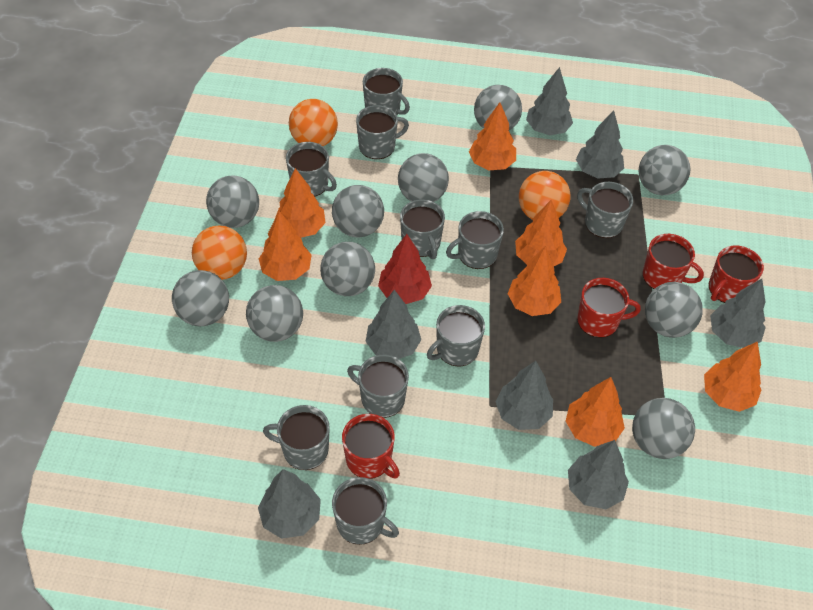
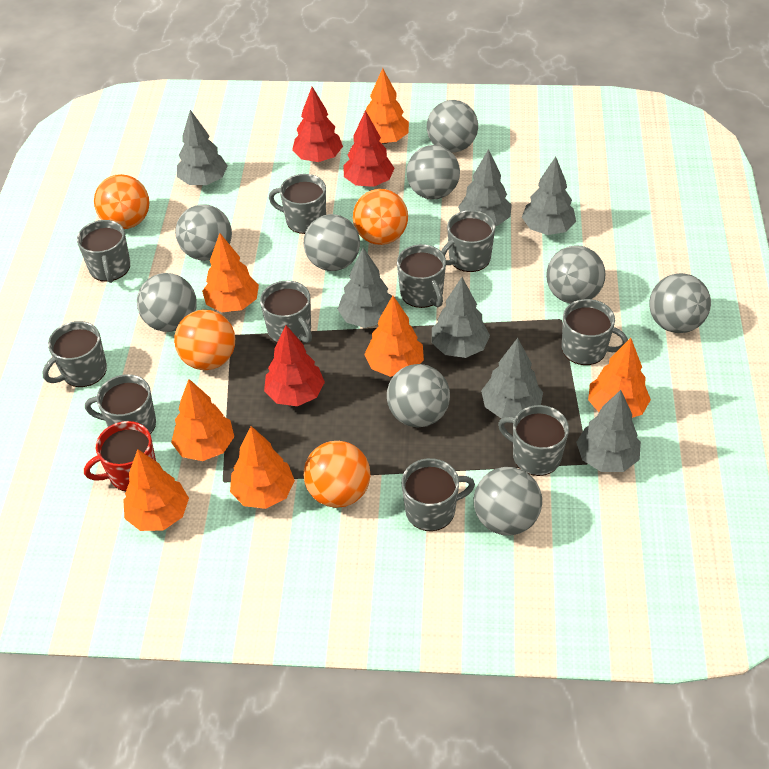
grey ball: 10 -> 9
orange ball: 3 -> 4
red mug: 4 -> 1
red tree: 1 -> 3

